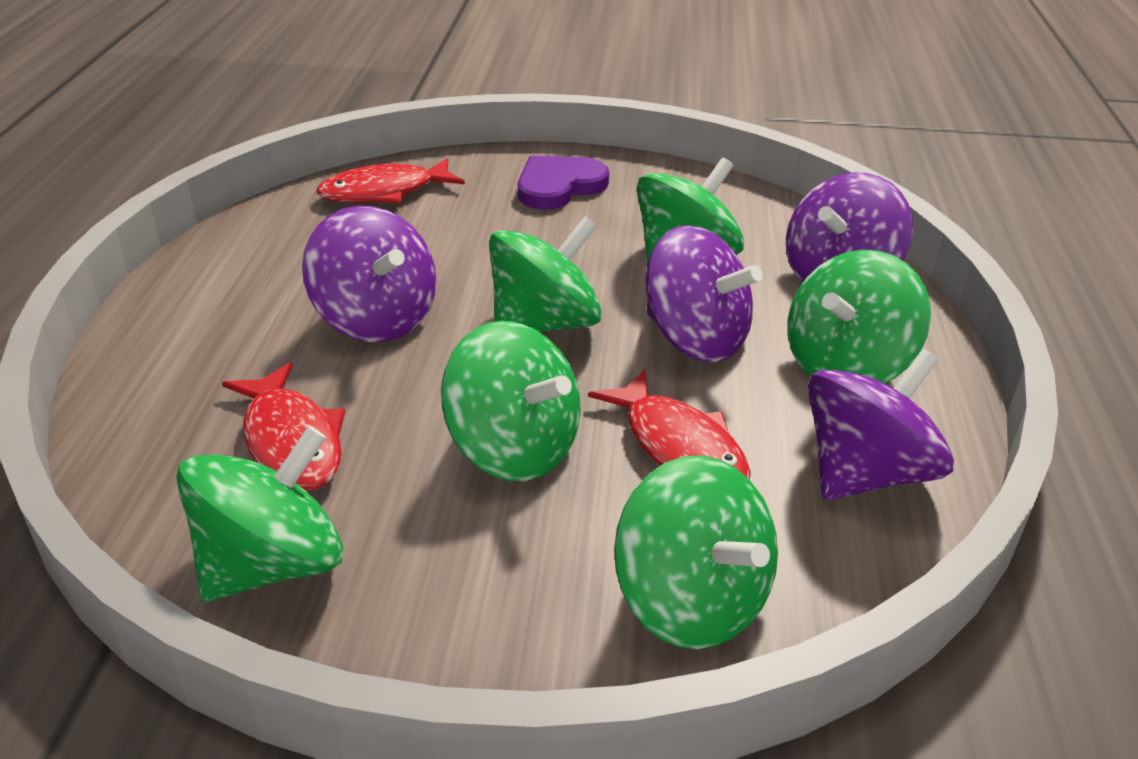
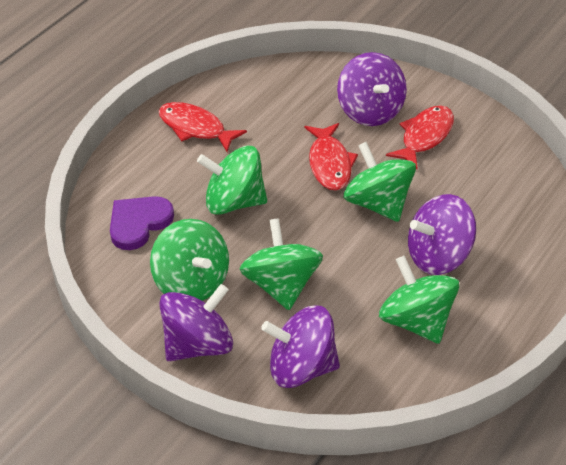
green spinning top: 6 -> 5

